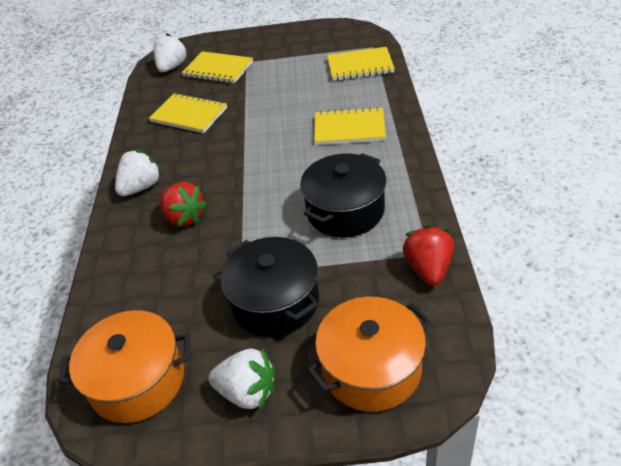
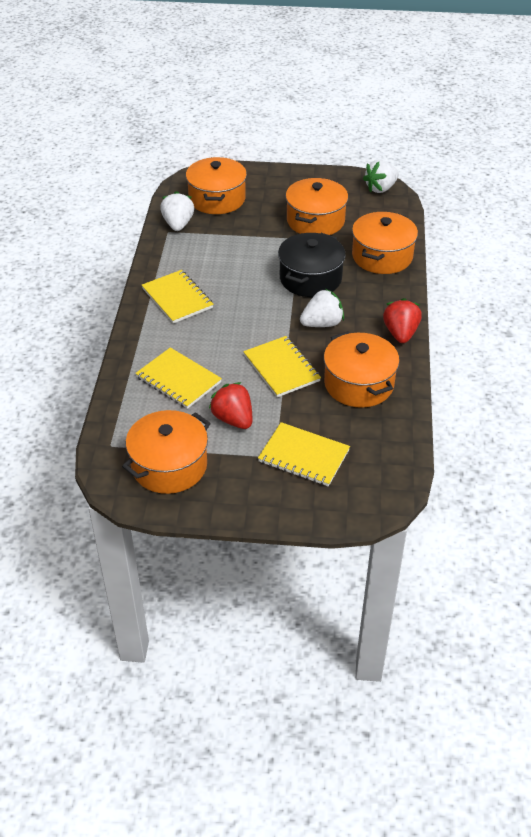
black pot: 2 -> 1
orange pot: 2 -> 5

